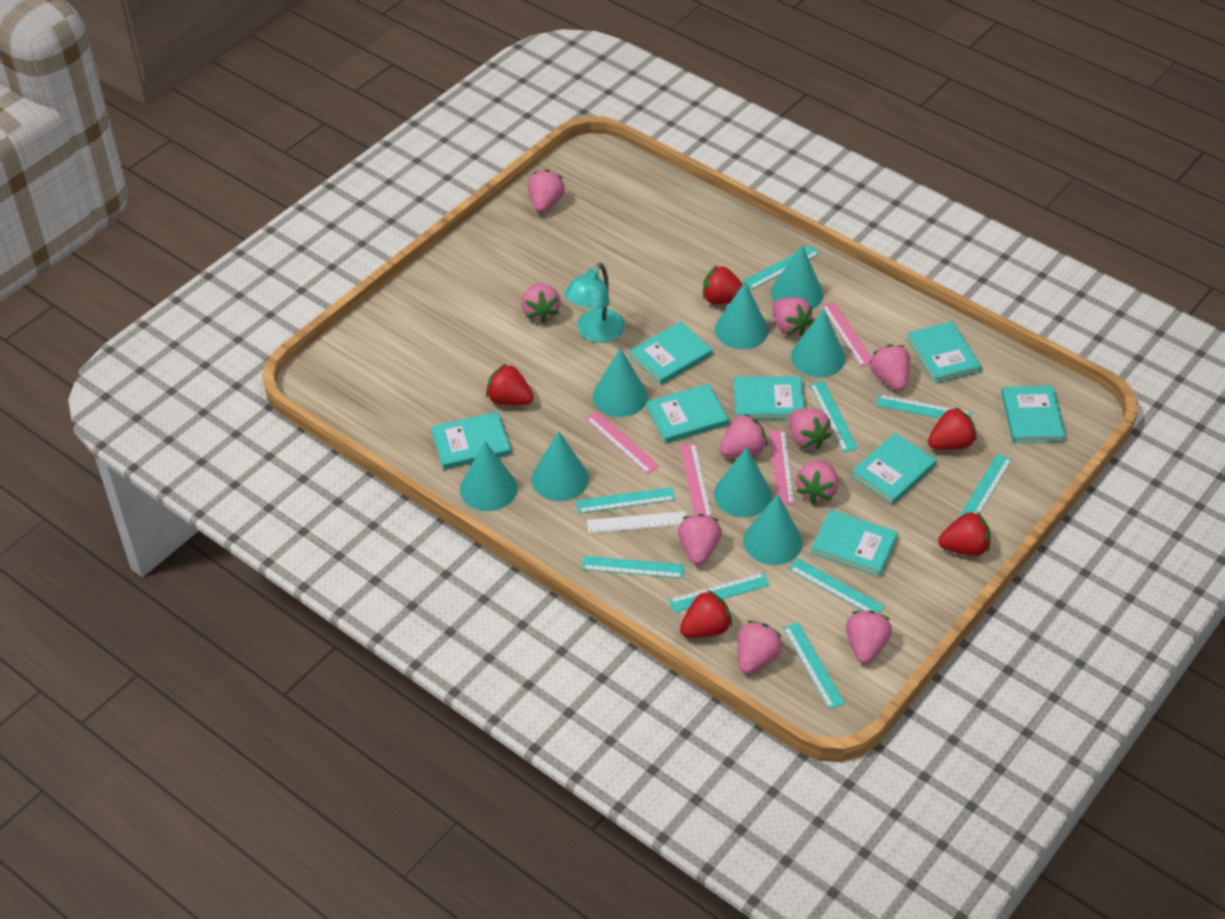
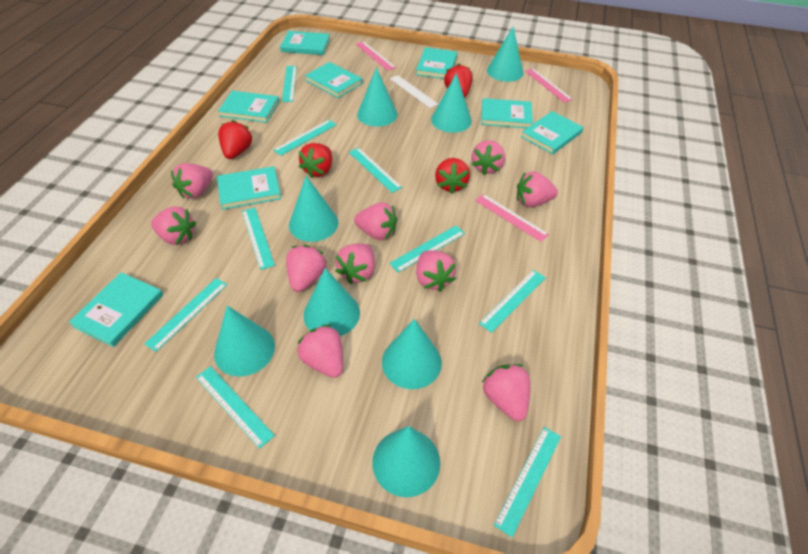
pink ruler: 4 -> 3
red strawberry: 5 -> 4
turquoise lamp: 1 -> 0

